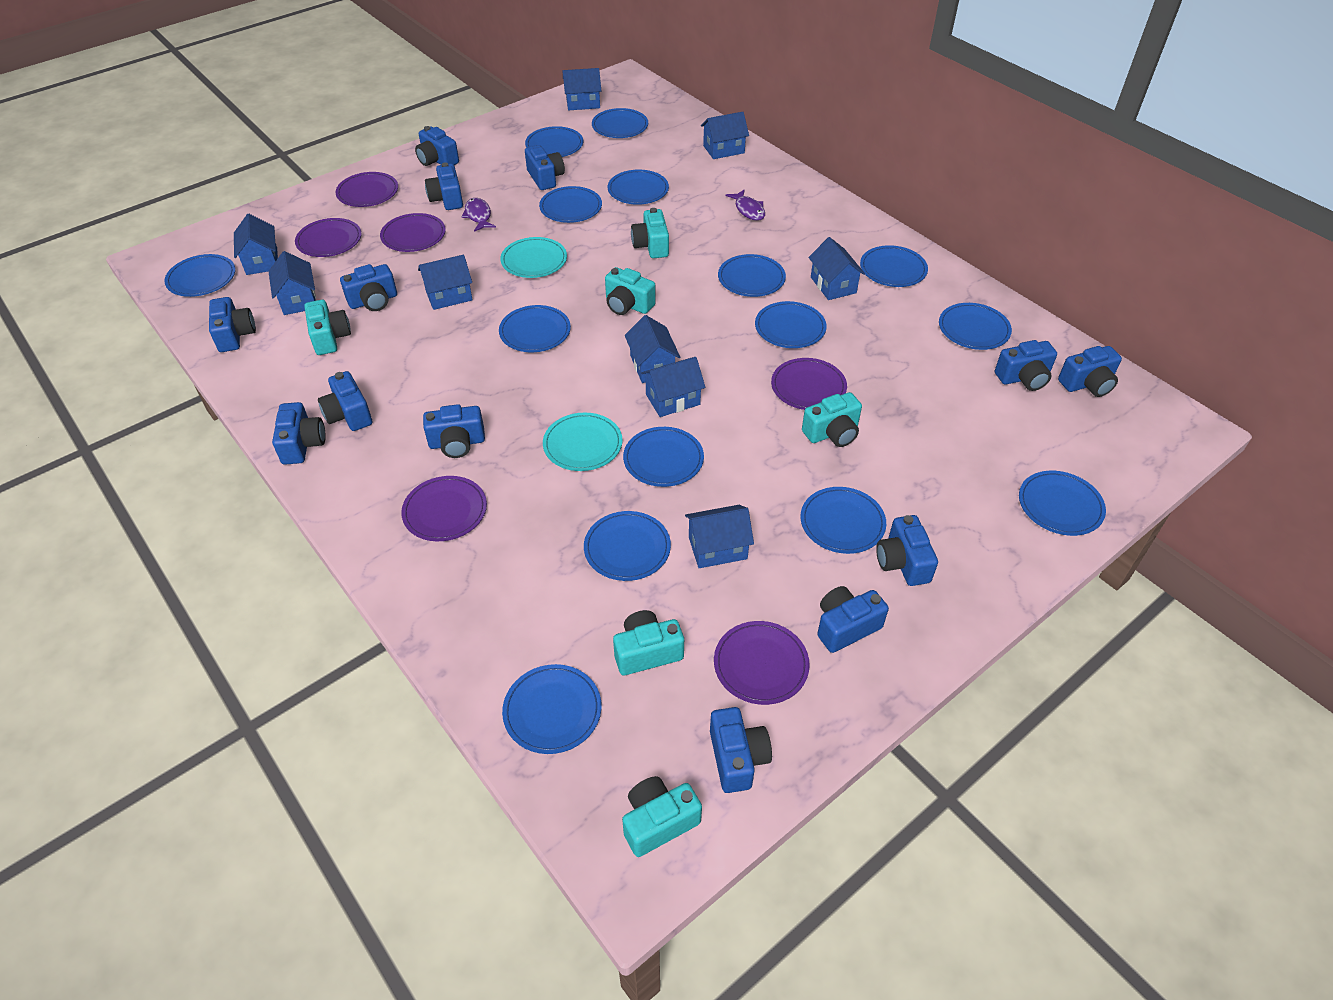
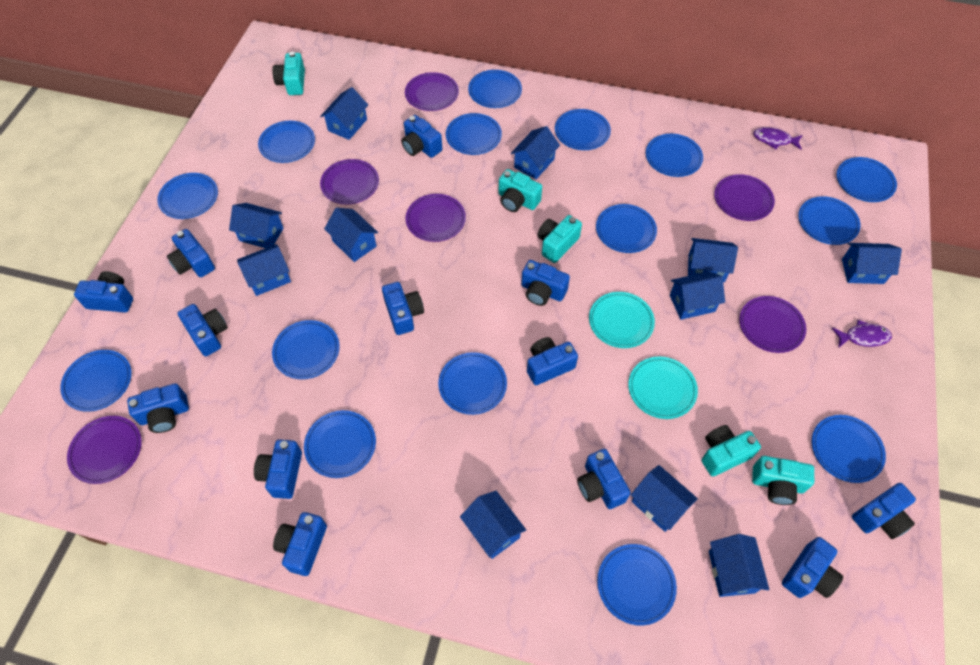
blue house: 9 -> 11
turquoise camera: 6 -> 5

